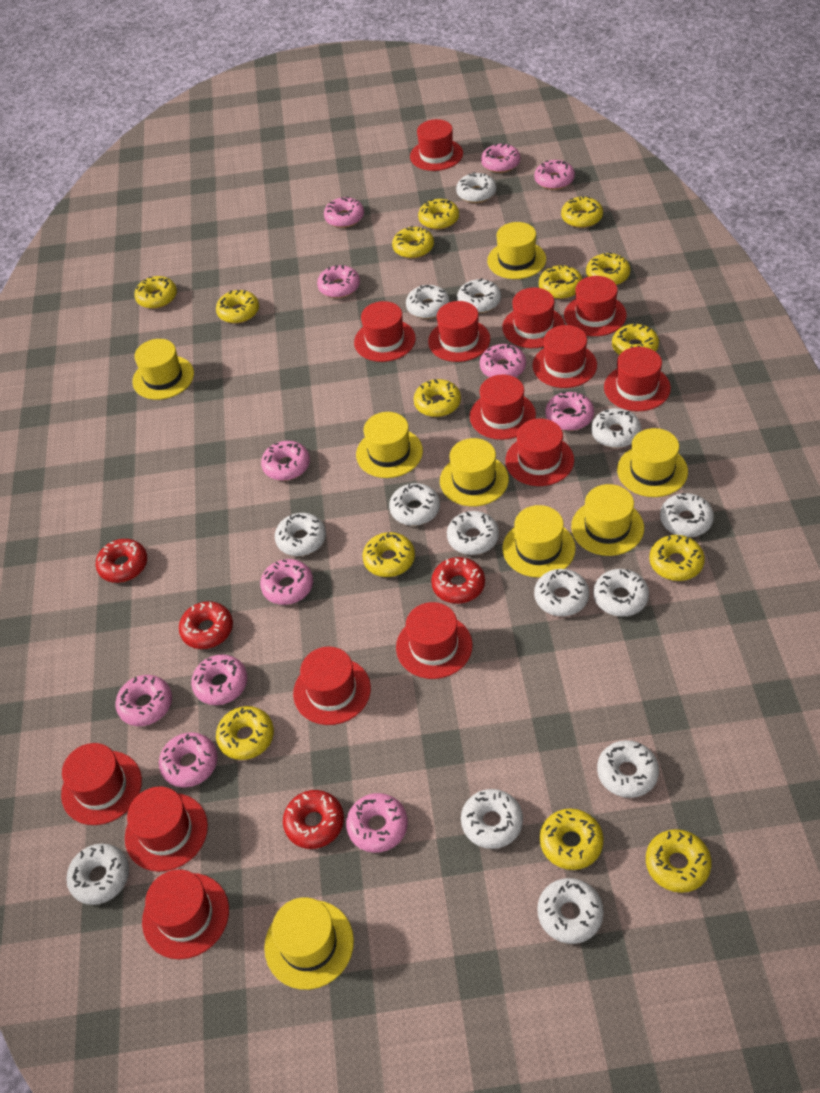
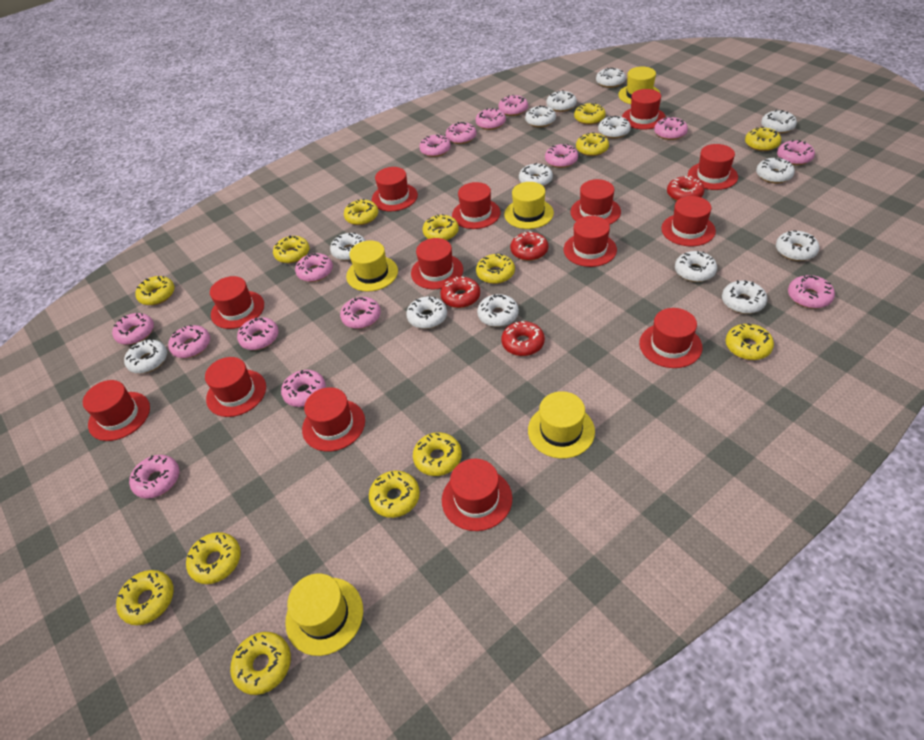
pink donut: 12 -> 15
yellow hat: 8 -> 5

